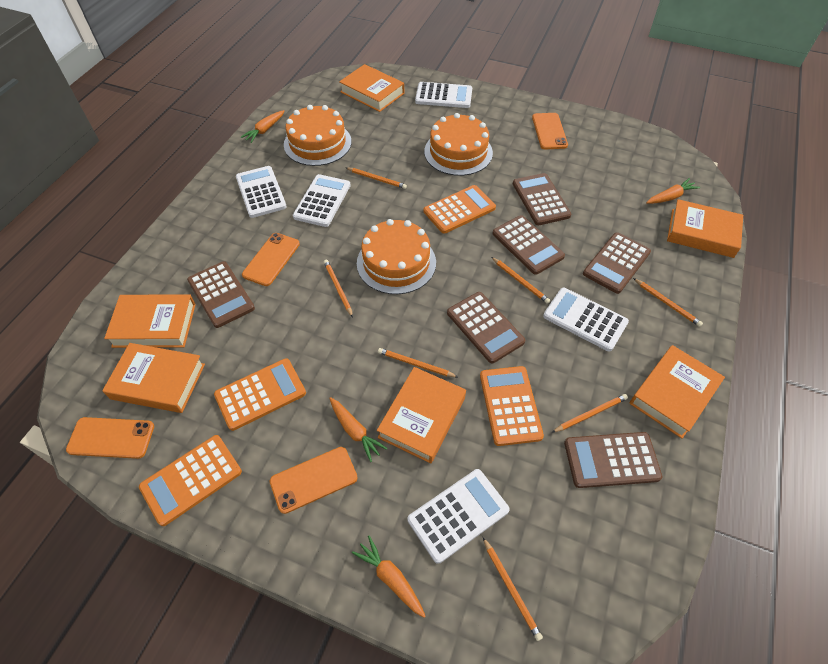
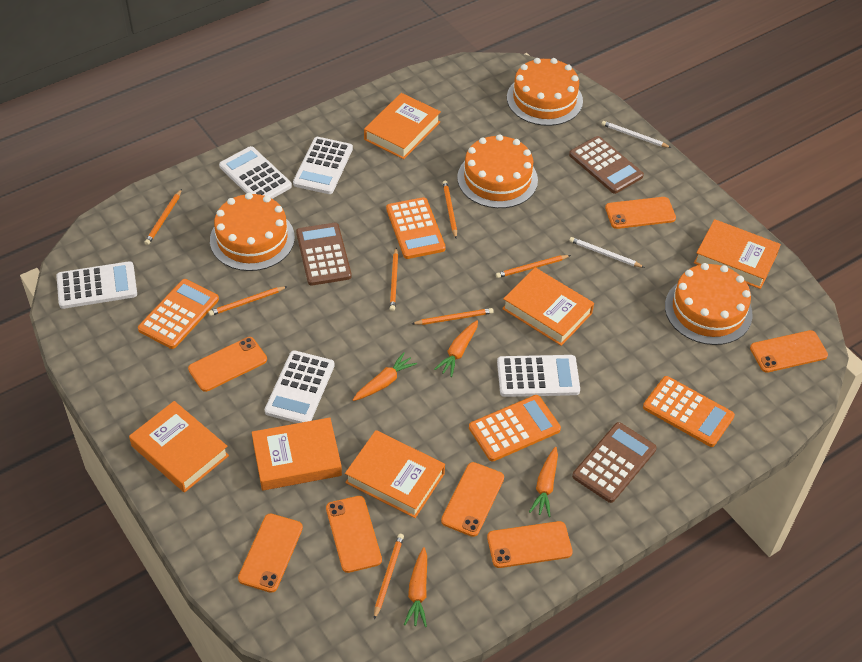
brown calculator: 6 -> 3
orange cake: 3 -> 4
orange phone: 4 -> 7
white pencil: 0 -> 2

